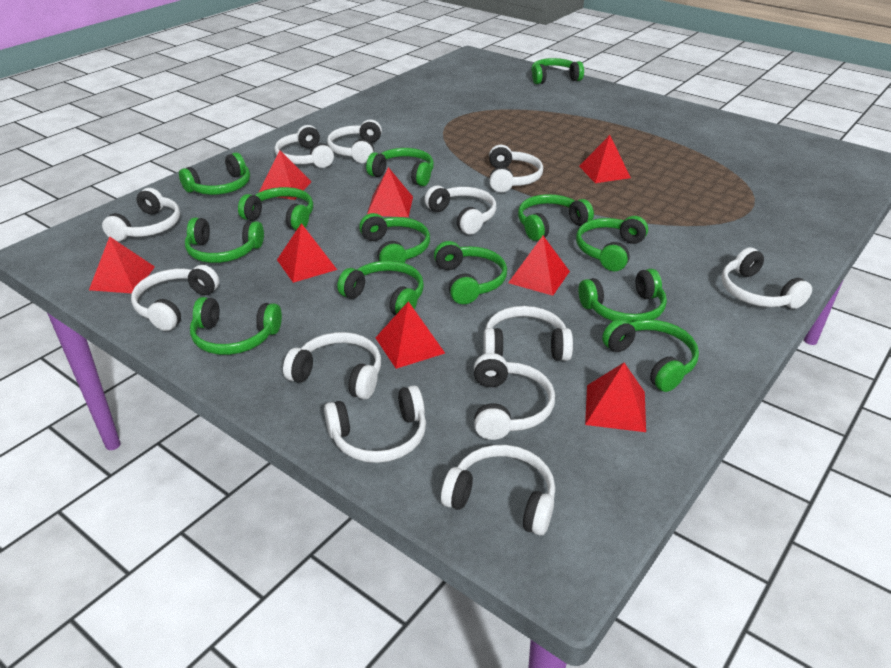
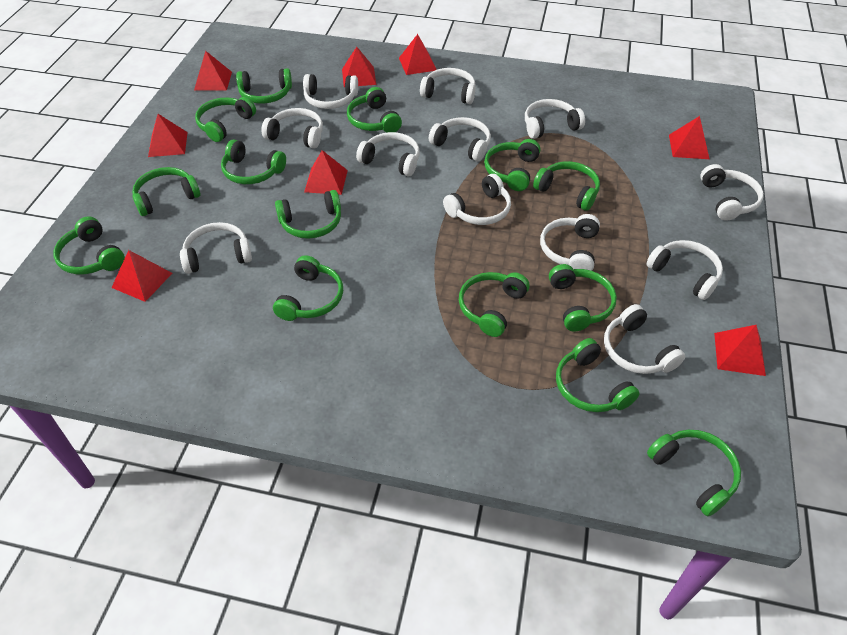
green headphones: 13 -> 14

